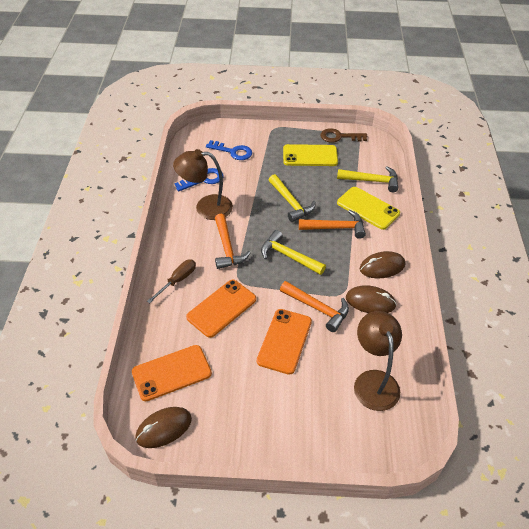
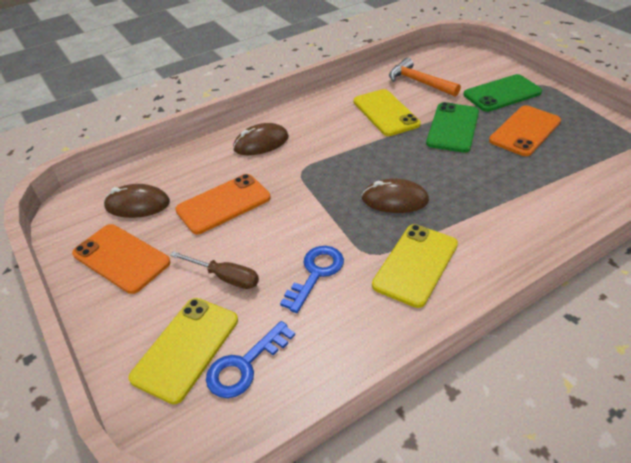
brown key: 1 -> 0
brown lamp: 2 -> 0
green phone: 0 -> 2
orange hammer: 3 -> 1
yellow hammer: 3 -> 0
yellow phone: 2 -> 3

